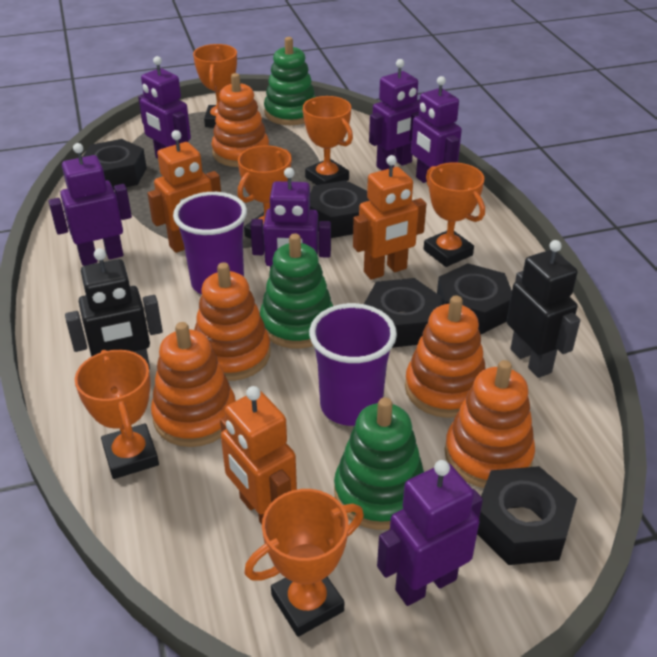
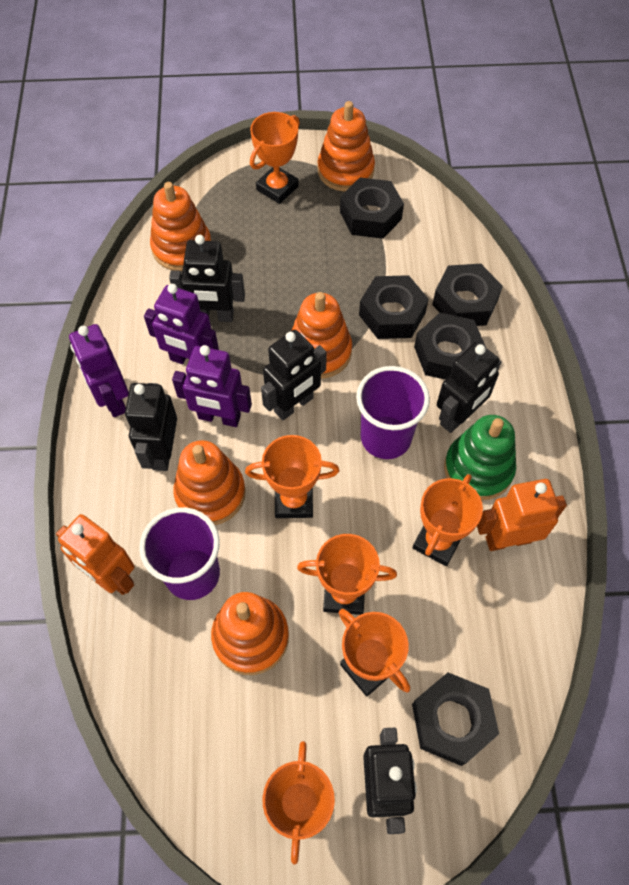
black robot: 2 -> 5
green stacking toy: 3 -> 1
orange robot: 3 -> 2
purple robot: 6 -> 3

